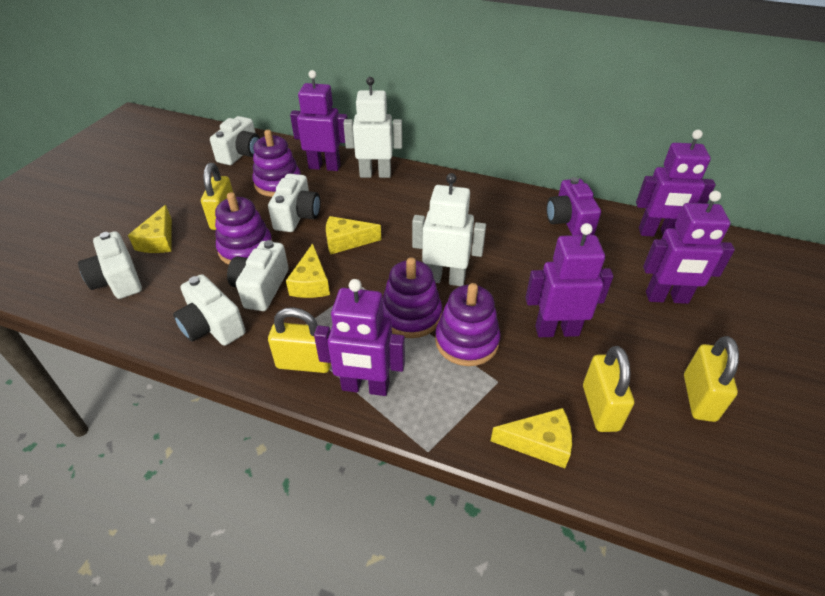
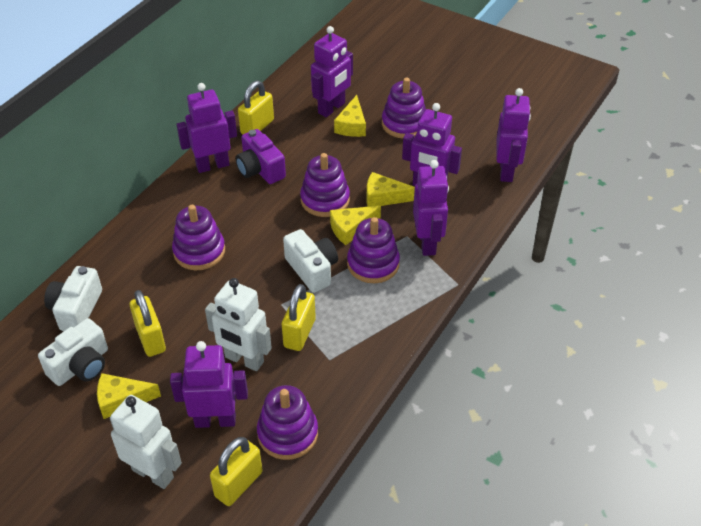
purple robot: 5 -> 6
purple stacking toy: 4 -> 5
white camera: 5 -> 3

